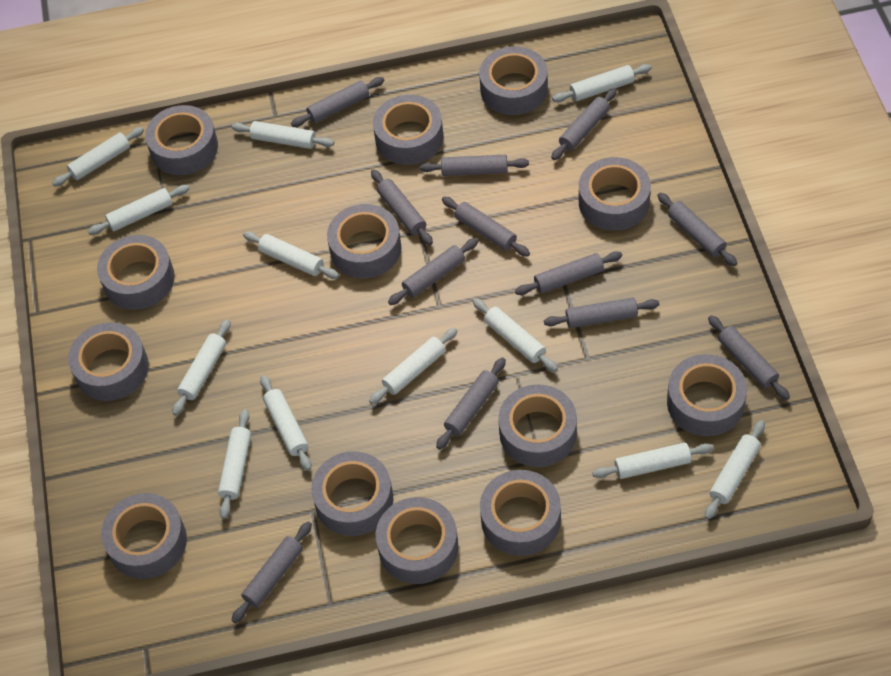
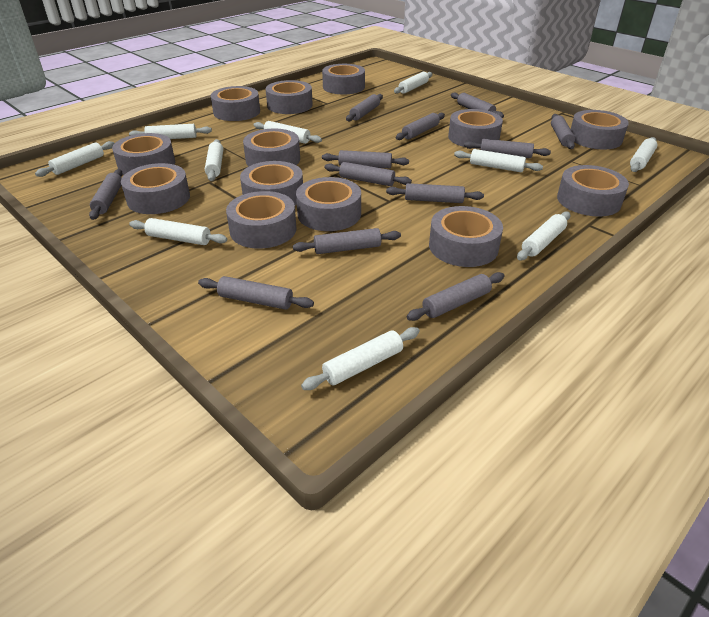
white rolling pin: 12 -> 10

